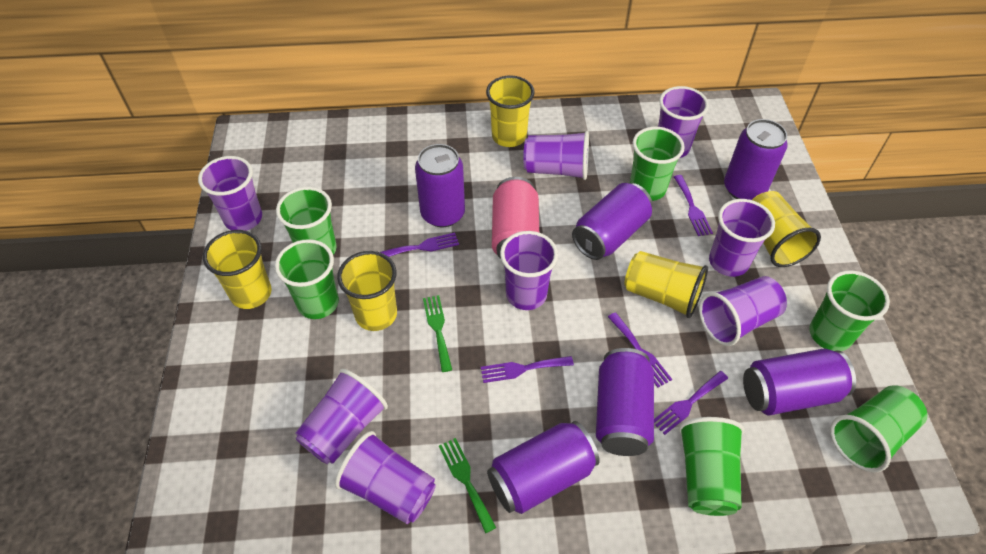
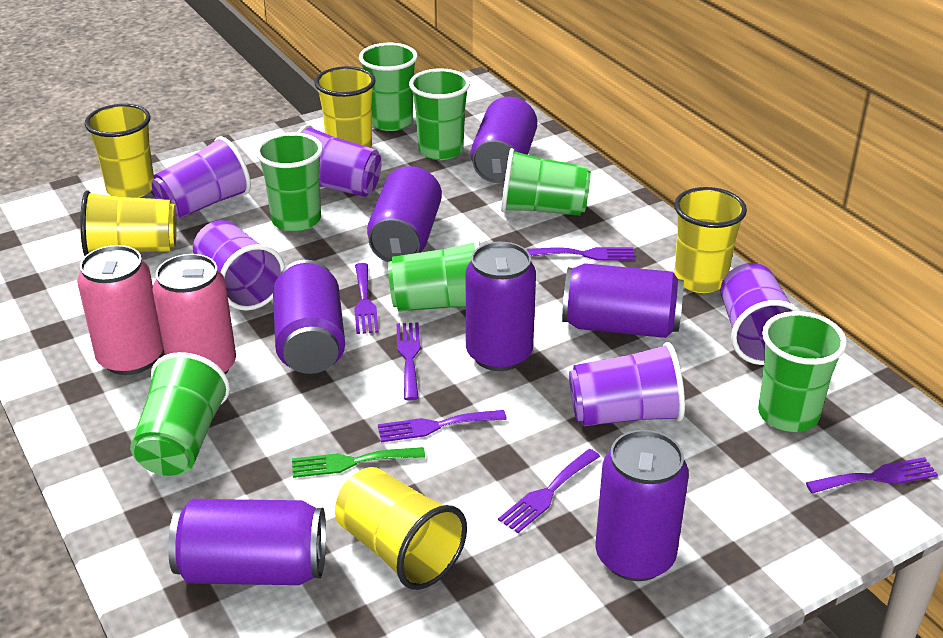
green cup: 6 -> 7
green fork: 2 -> 1
pink can: 1 -> 2
purple can: 6 -> 7
purple cup: 8 -> 5
purple fork: 5 -> 6

